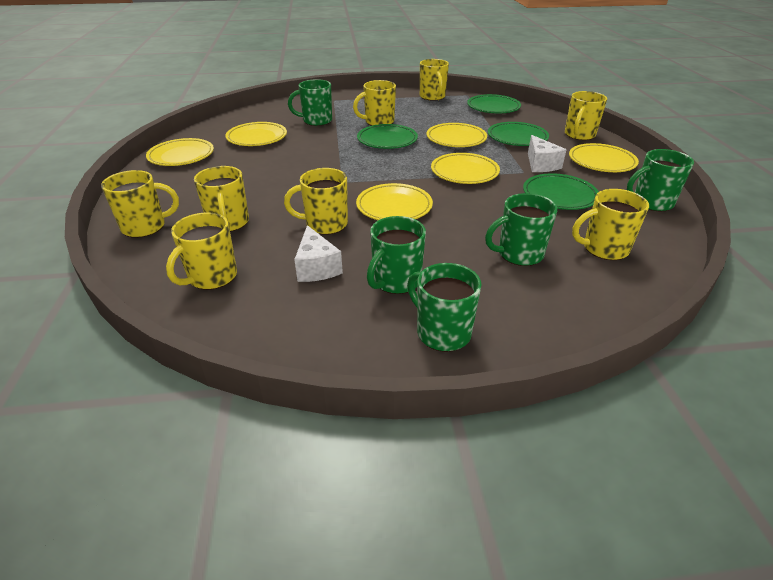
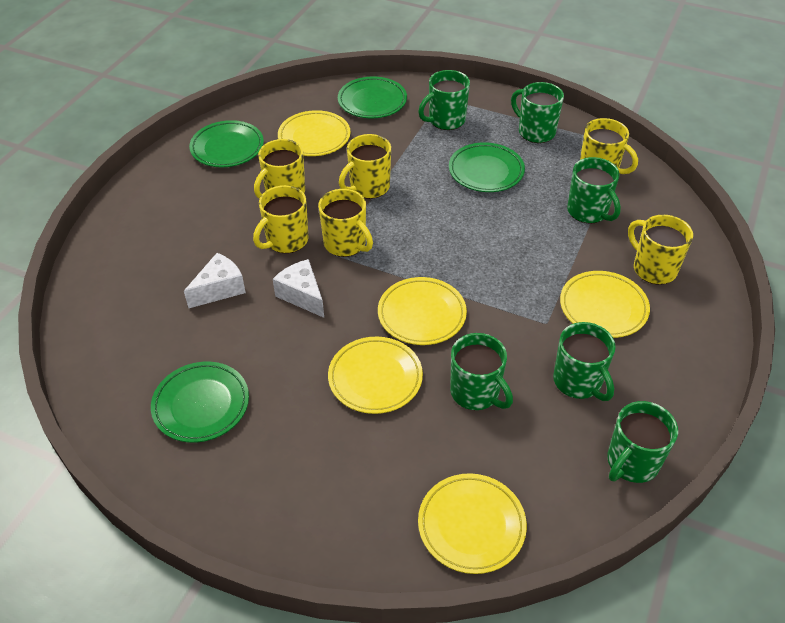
green mug: 5 -> 6
yellow mug: 8 -> 6
yellow plate: 6 -> 5

